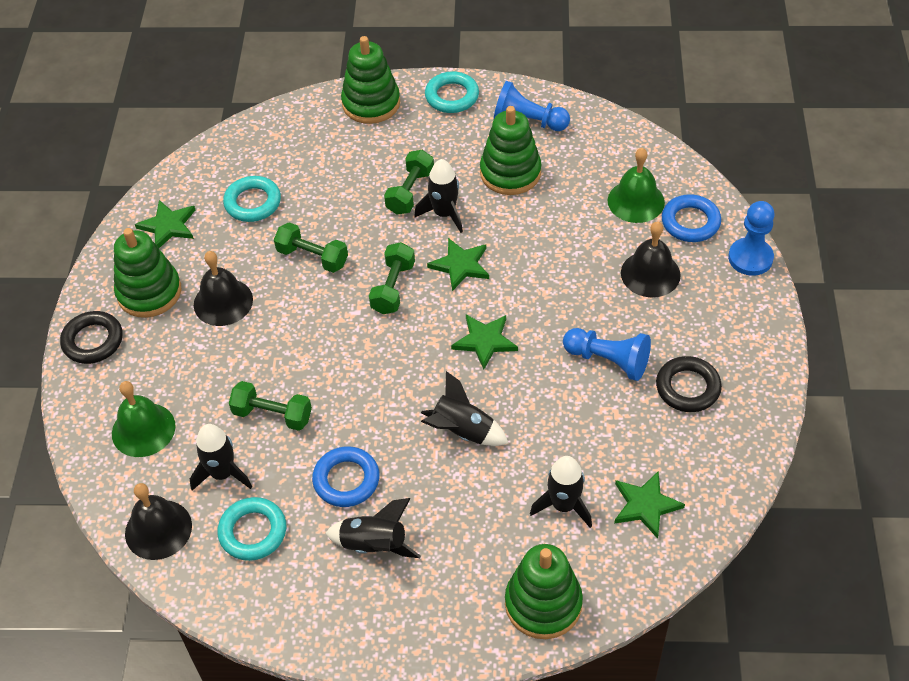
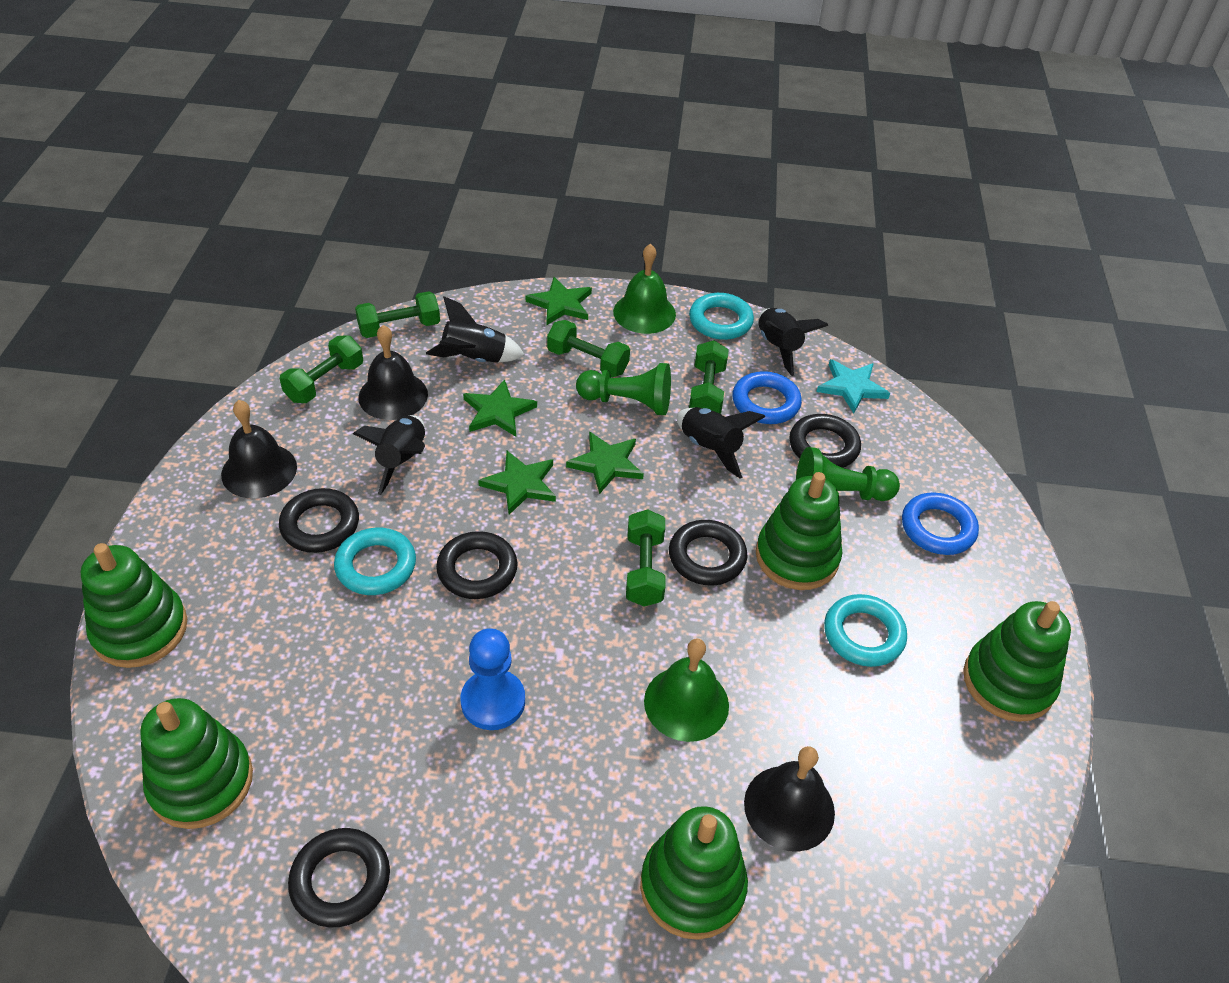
black ring: 2 -> 5
black rocket: 5 -> 4
blue pawn: 3 -> 1
green dumbbell: 4 -> 5
green pawn: 0 -> 2
green stacking toy: 4 -> 5
turquoise star: 0 -> 1

